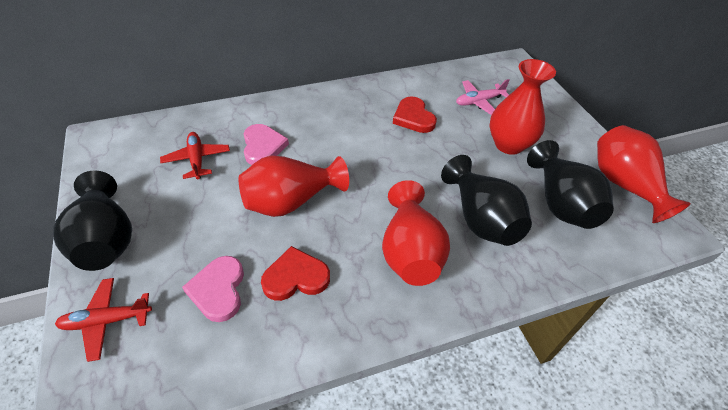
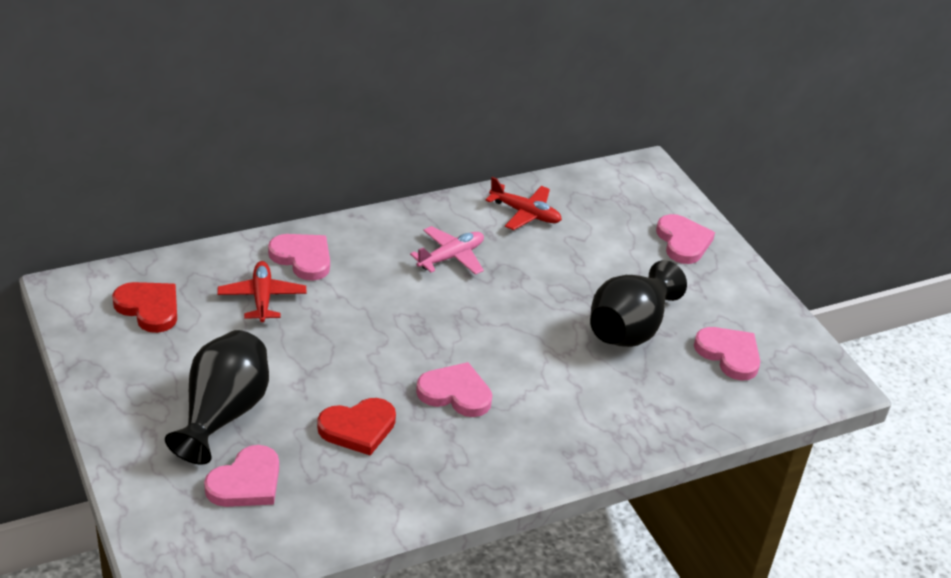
black vase: 3 -> 2
pink heart: 2 -> 5
red vase: 4 -> 0

